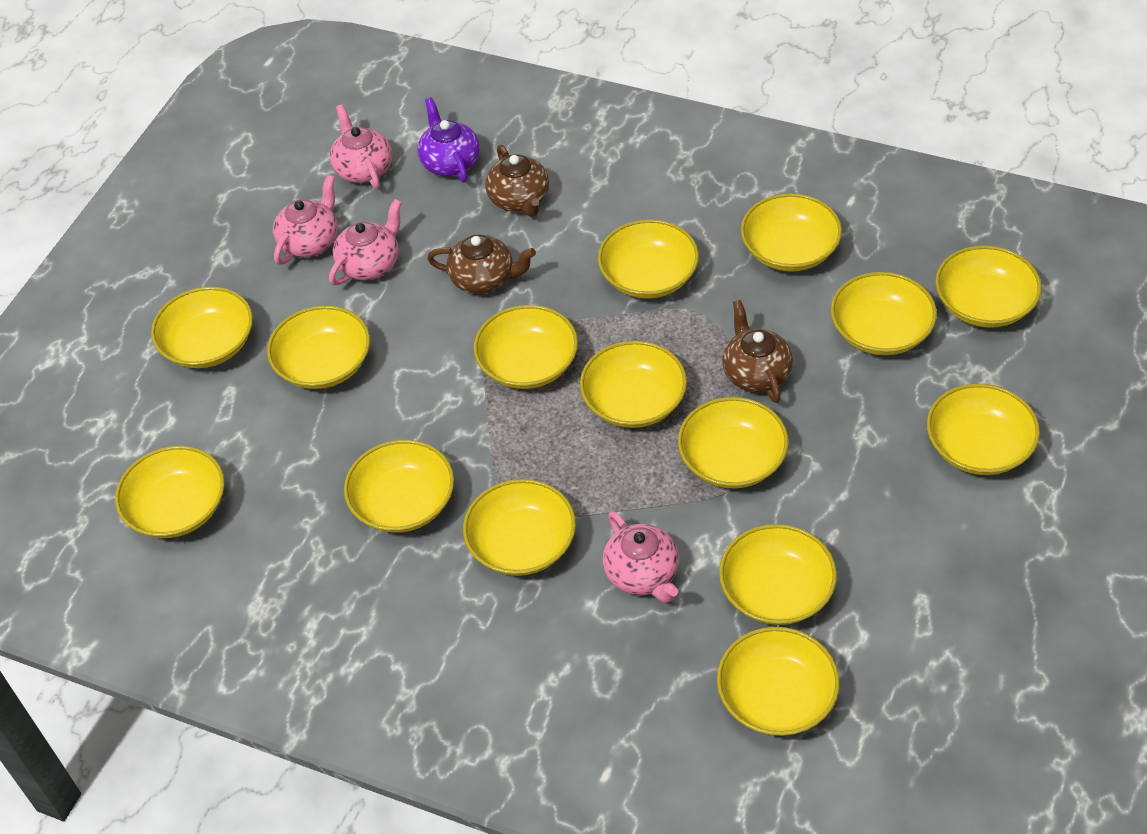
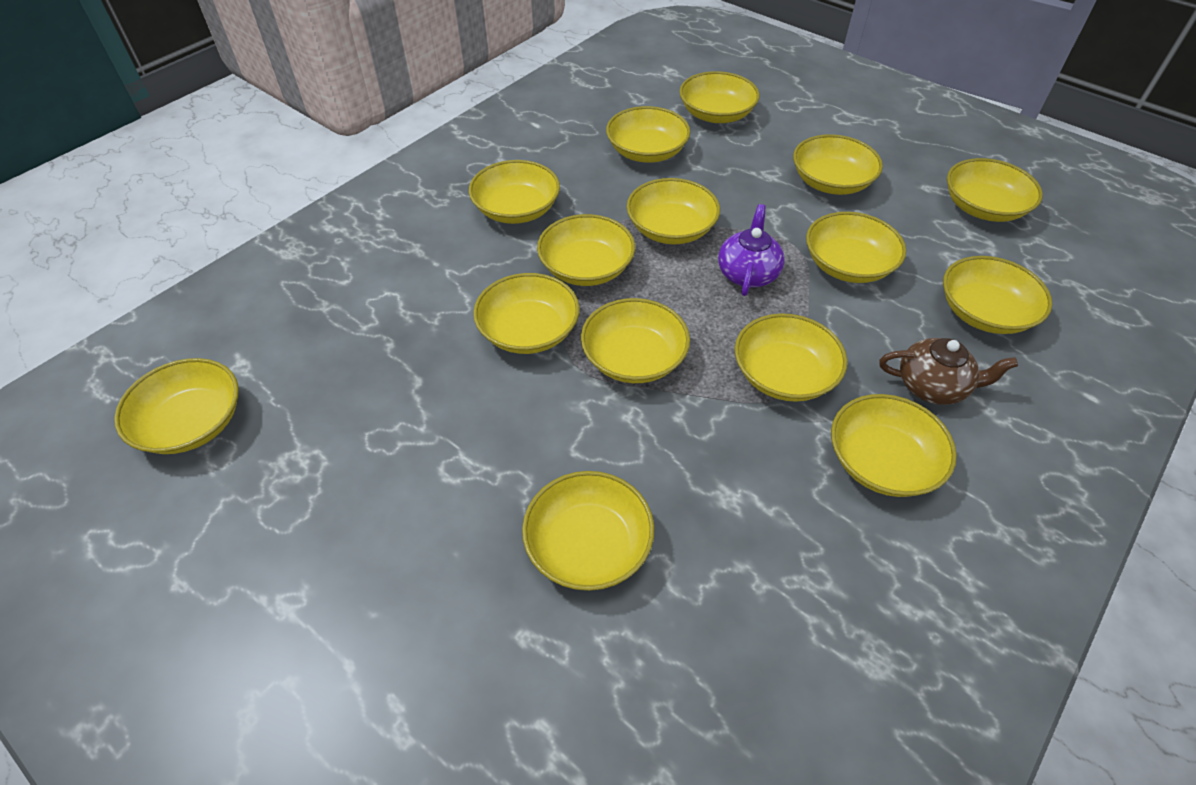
brown teapot: 3 -> 1
pink teapot: 4 -> 0

